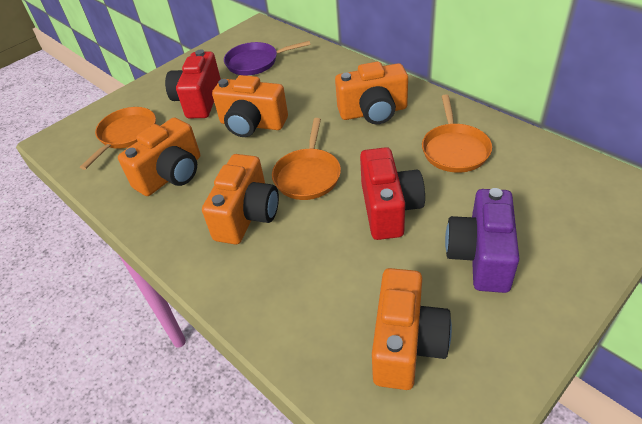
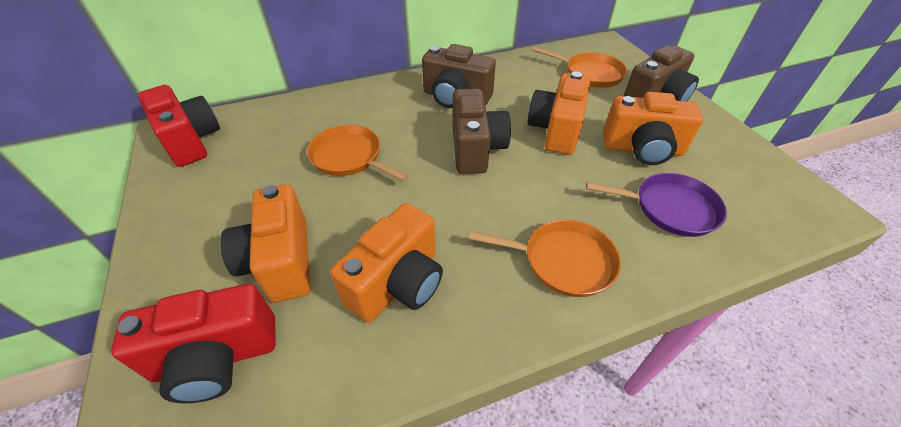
brown camera: 0 -> 3
orange camera: 5 -> 4
purple camera: 1 -> 0

